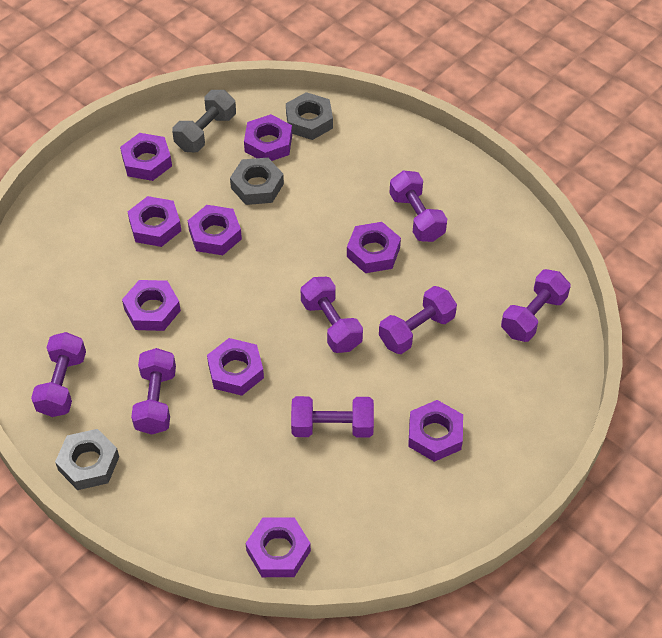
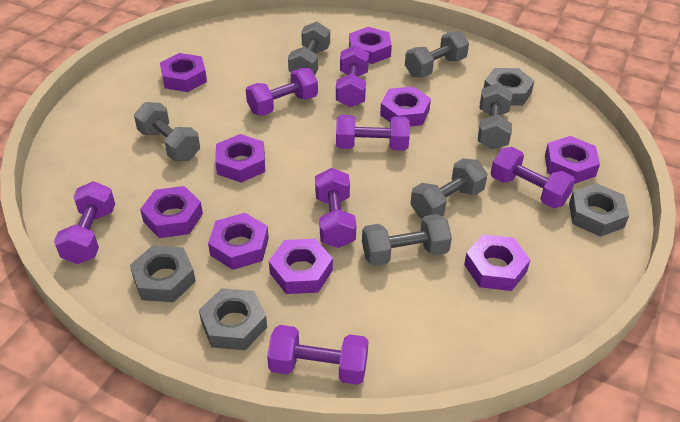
grey dumbbell: 1 -> 6
grey nut: 3 -> 4

